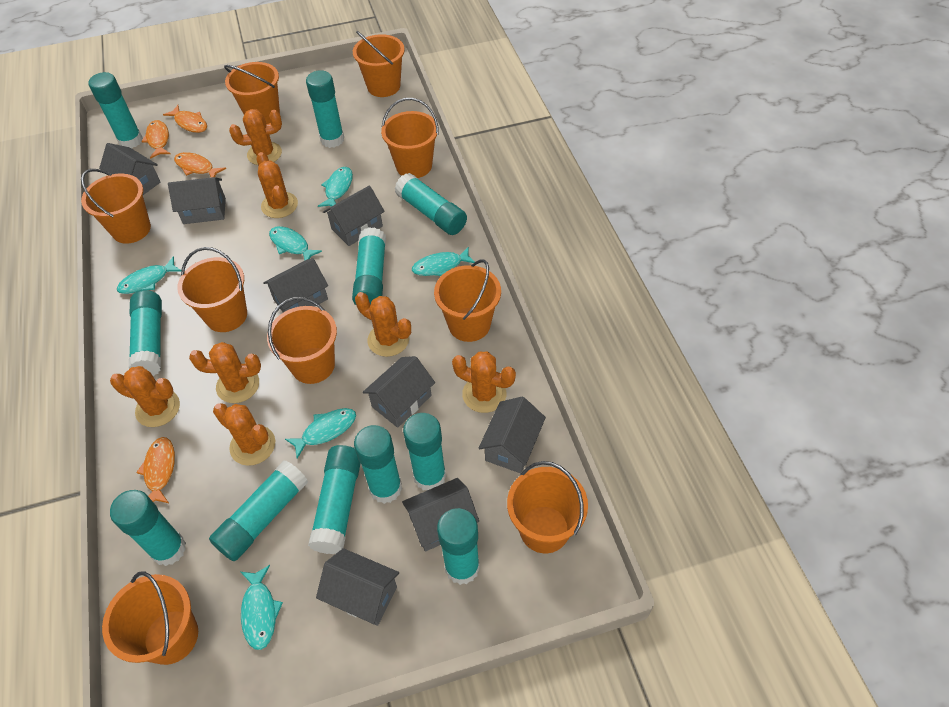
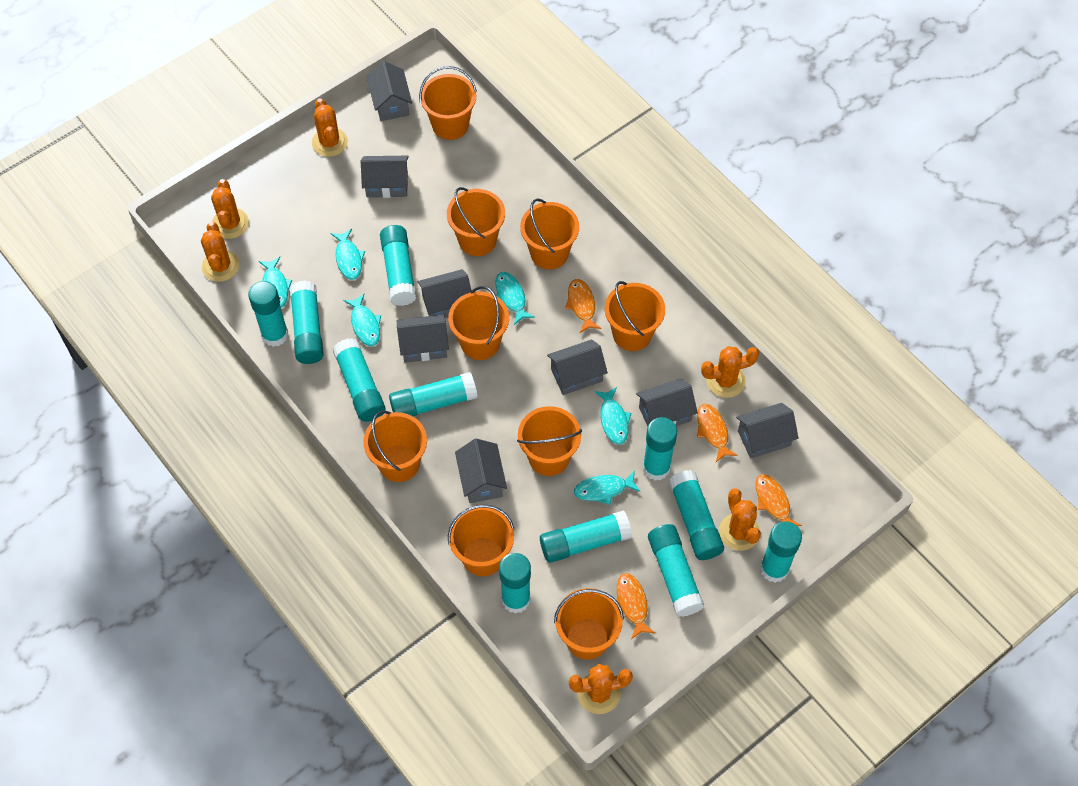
orange cactus: 7 -> 6

